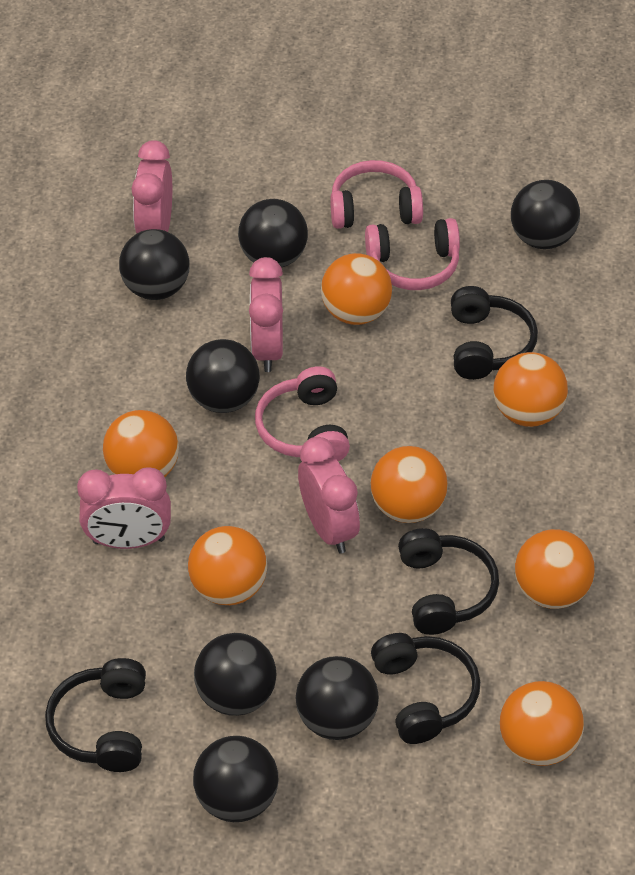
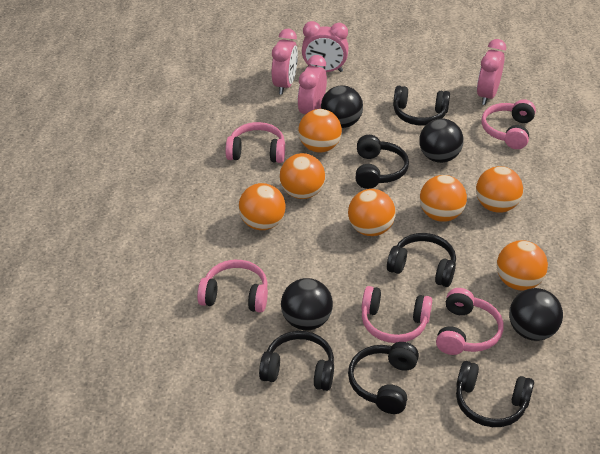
black ball: 7 -> 4
black headphones: 4 -> 6
pink headphones: 3 -> 5

